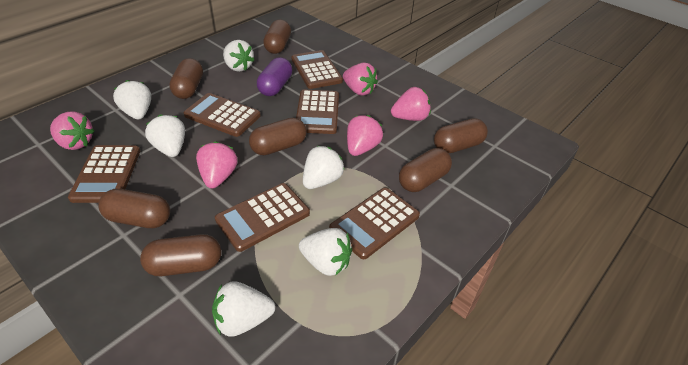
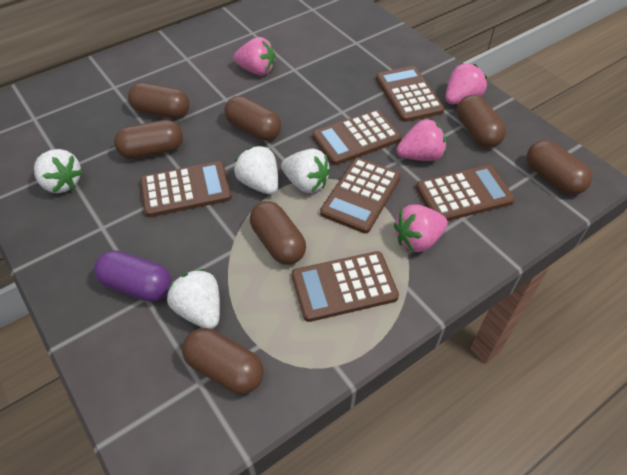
pink strawberry: 5 -> 4
white strawberry: 6 -> 4

